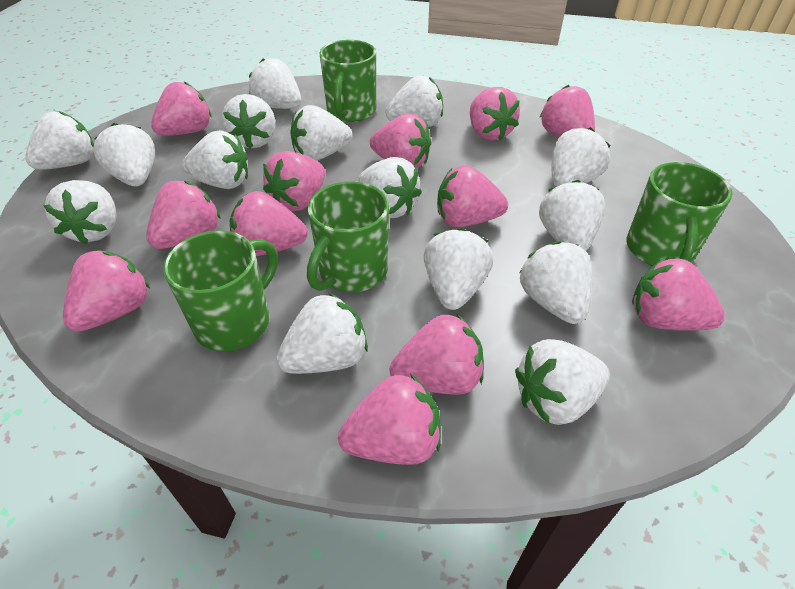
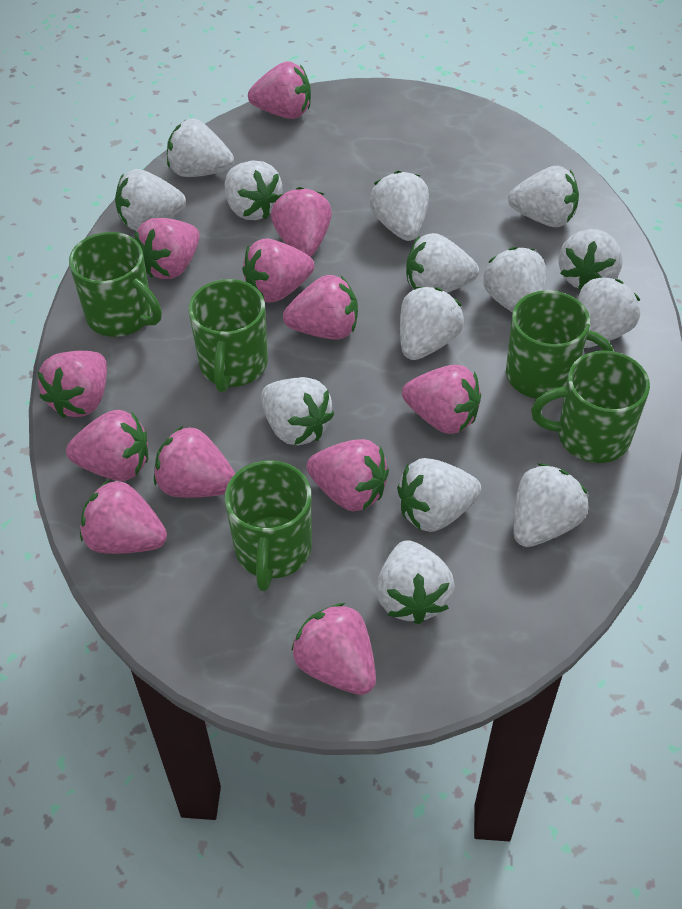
green mug: 4 -> 5
white strawberry: 15 -> 14

